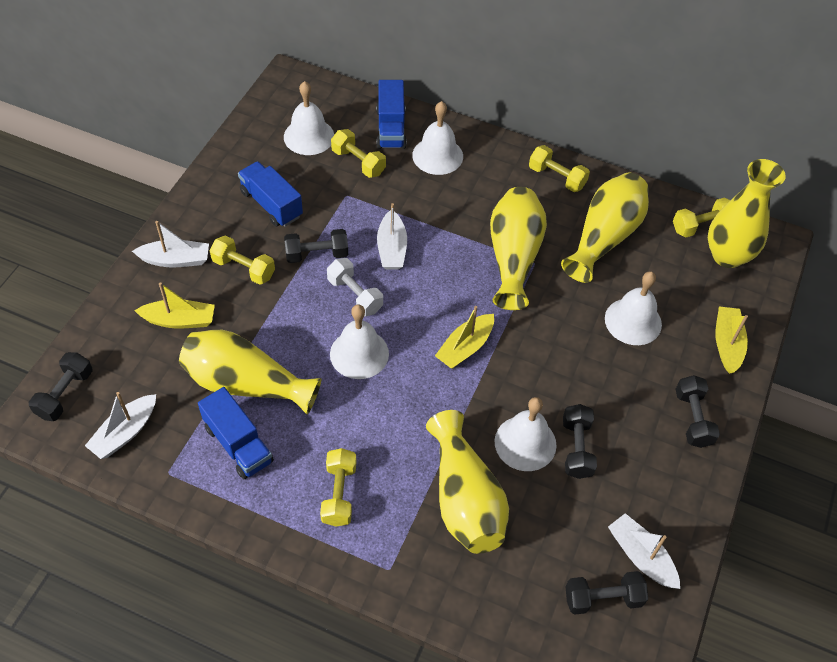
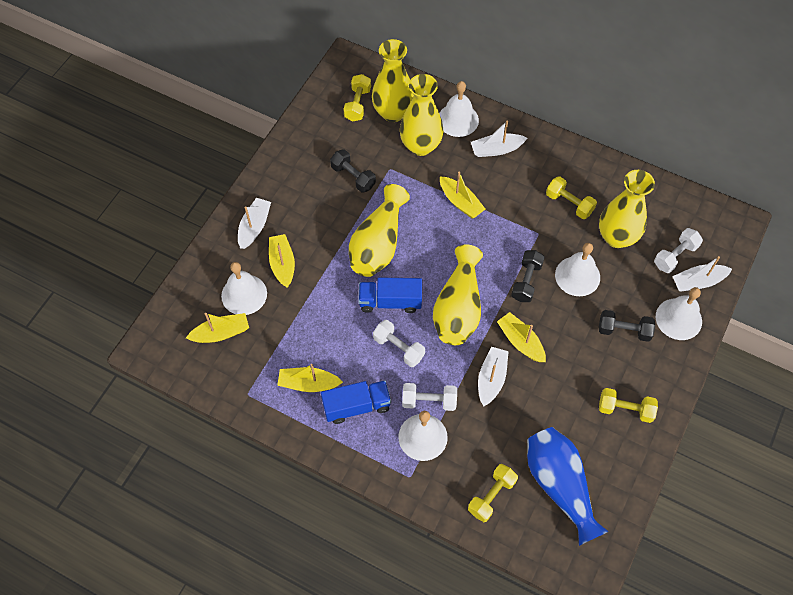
black dumbbell: 5 -> 3
blue truck: 3 -> 2
blue vase: 0 -> 1
white dumbbell: 1 -> 3
yellow boat: 3 -> 5
yellow dumbbell: 5 -> 4

